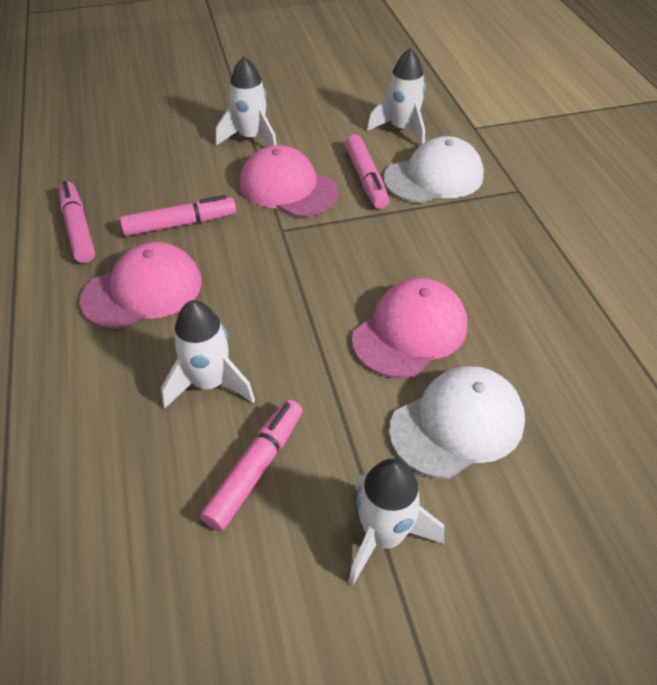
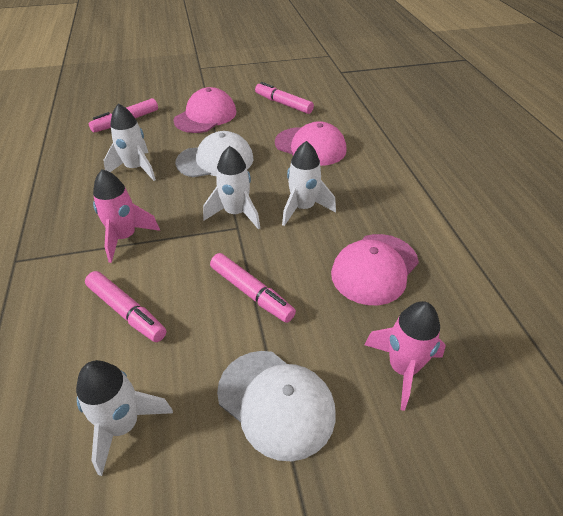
pink rocket: 0 -> 2

